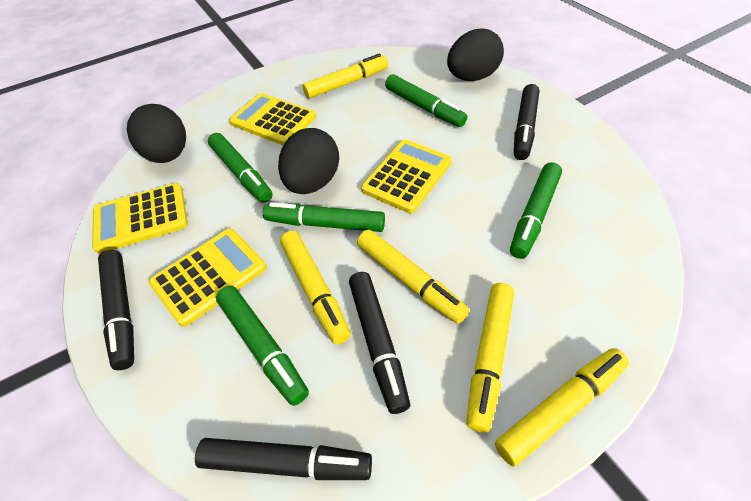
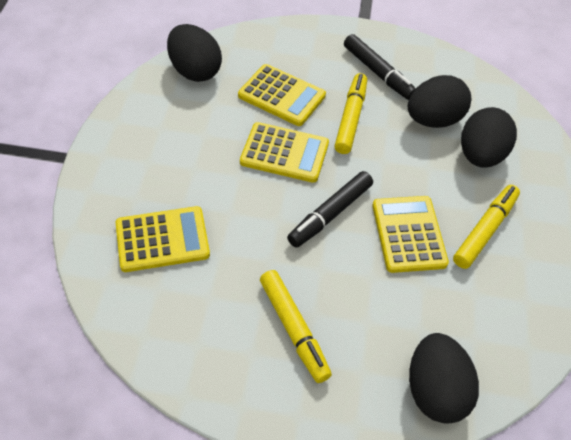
black egg: 3 -> 4
black marker: 4 -> 2
green marker: 5 -> 0
yellow marker: 5 -> 3

